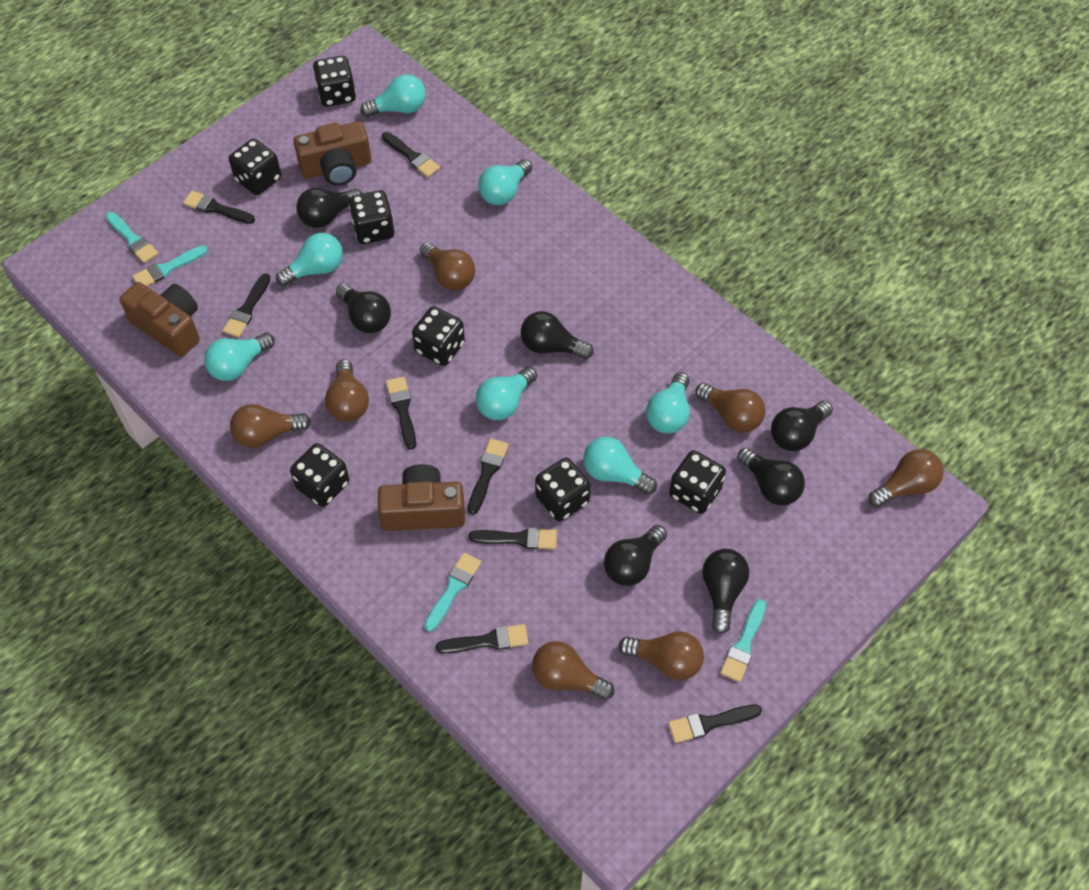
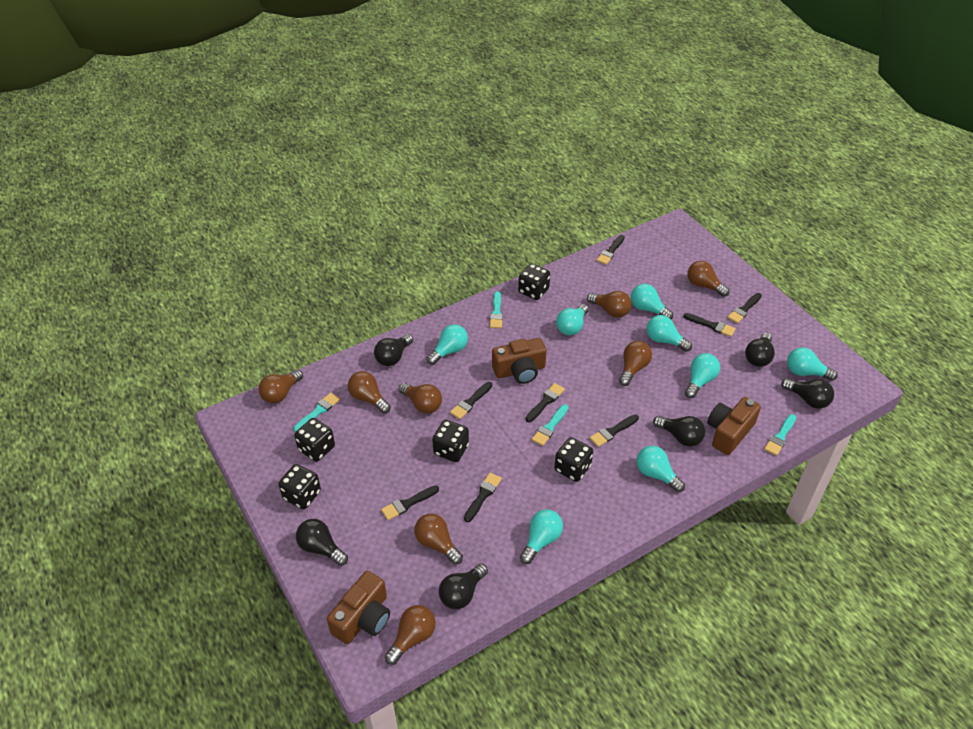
black dice: 7 -> 5
black light bulb: 7 -> 6
brown light bulb: 7 -> 8
turquoise light bulb: 7 -> 8

